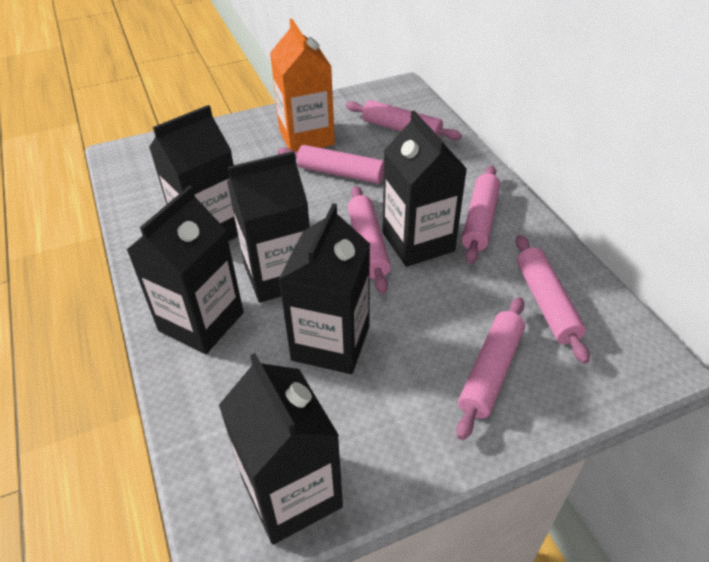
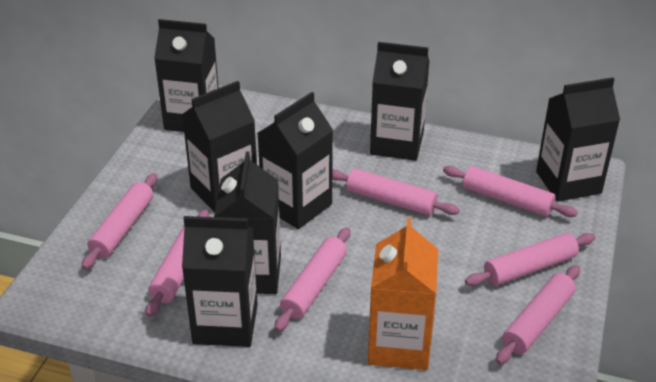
black carton: 6 -> 7
pink rolling pin: 6 -> 7

